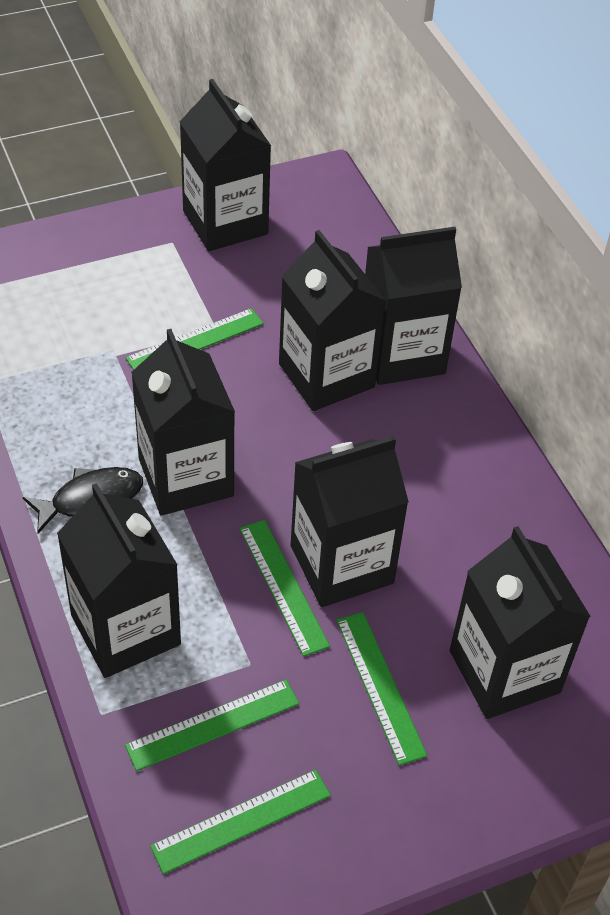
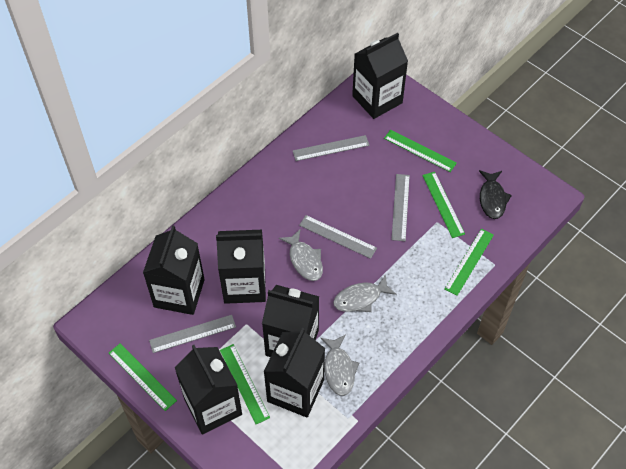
black carton: 7 -> 6
grey fish: 0 -> 3
grey ruler: 0 -> 4

